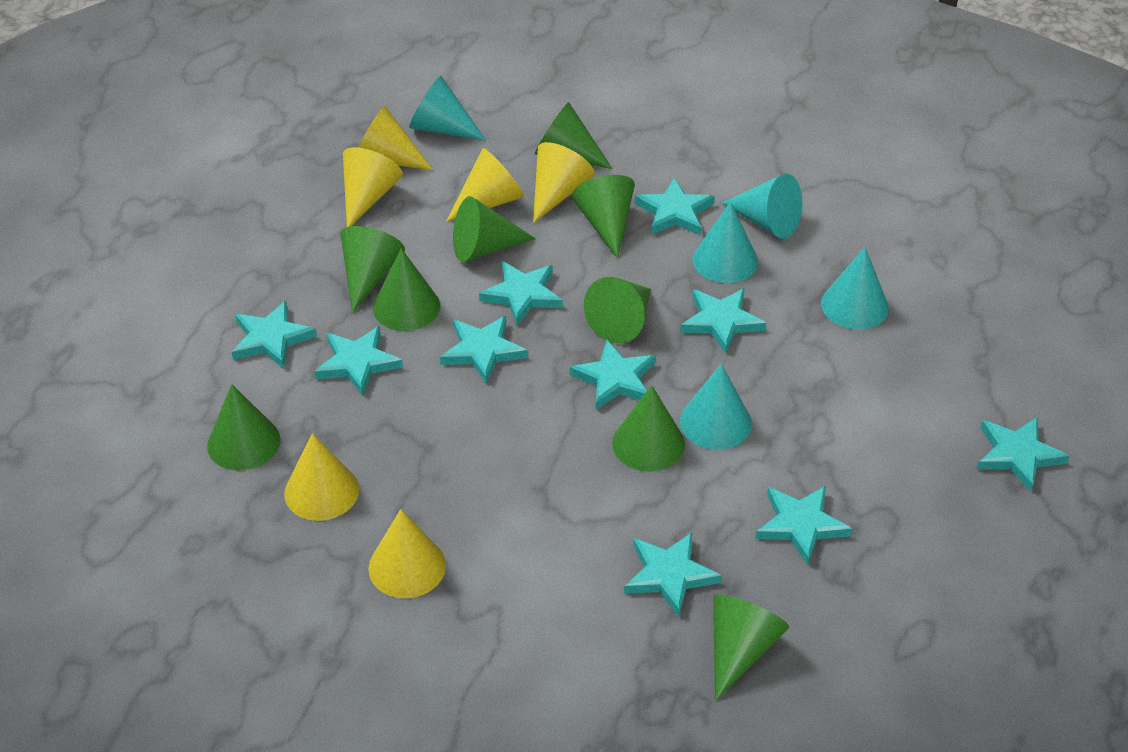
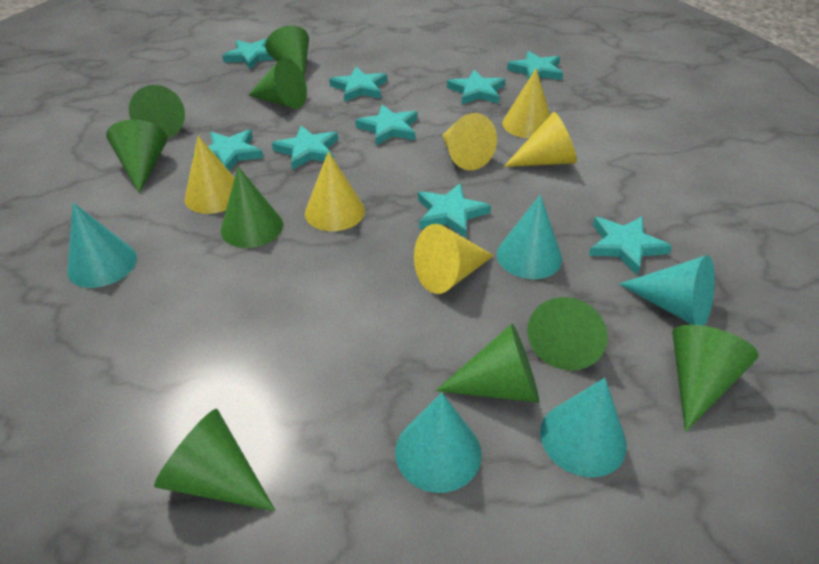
turquoise star: 10 -> 9

